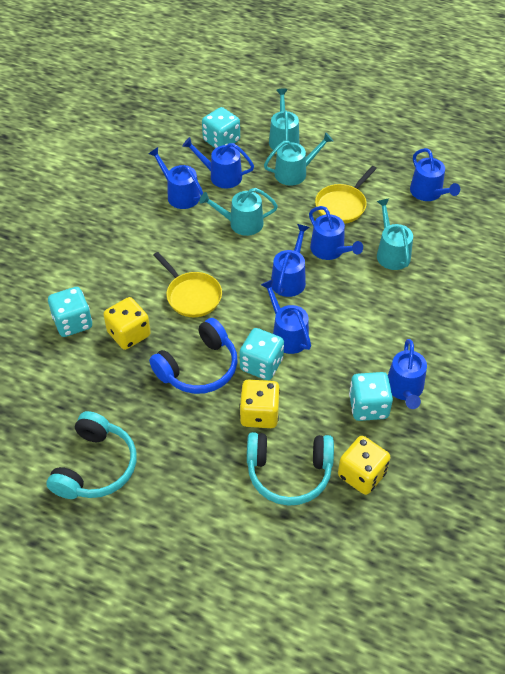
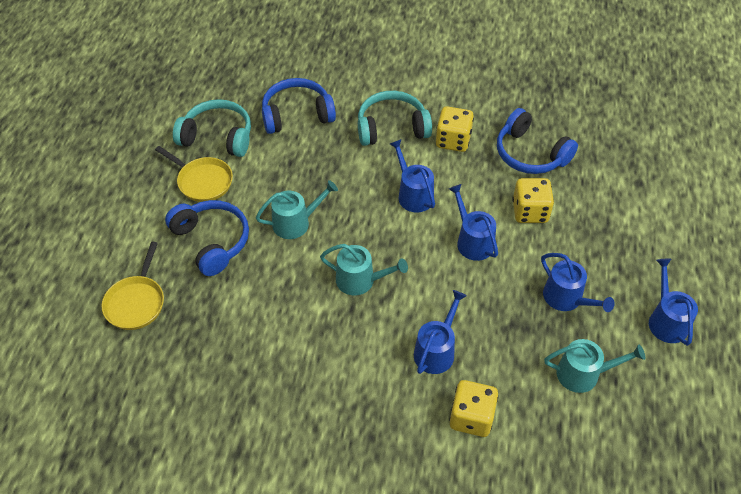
blue headphones: 1 -> 3
blue watering can: 7 -> 5
turquoise dice: 4 -> 0
turquoise watering can: 4 -> 3

